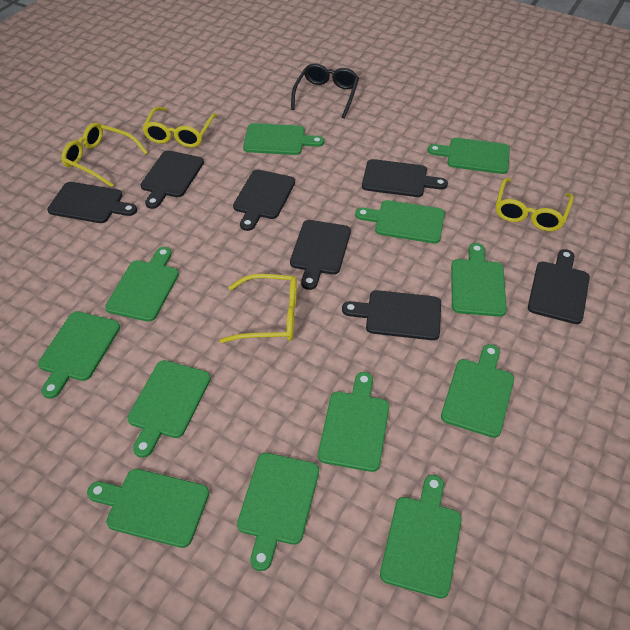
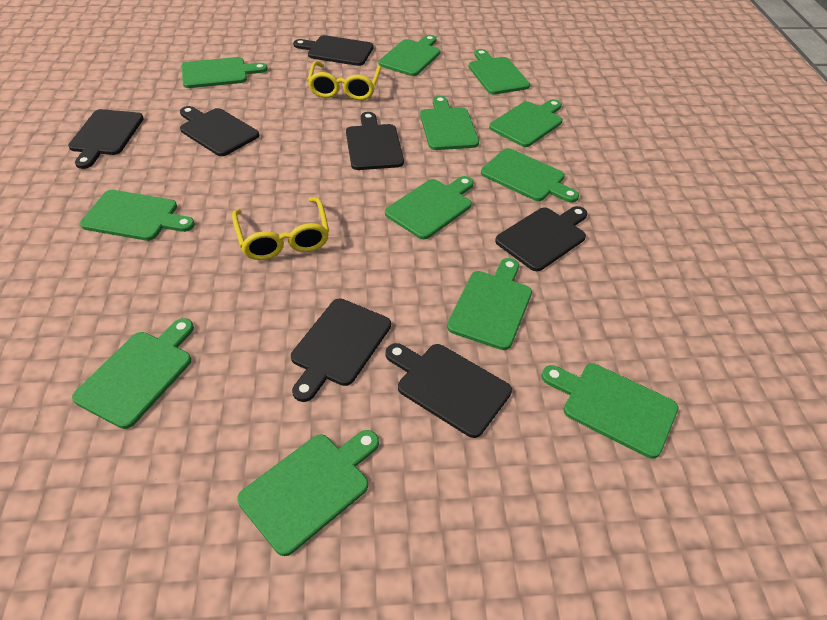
black glasses: 1 -> 0
yellow glasses: 4 -> 2

